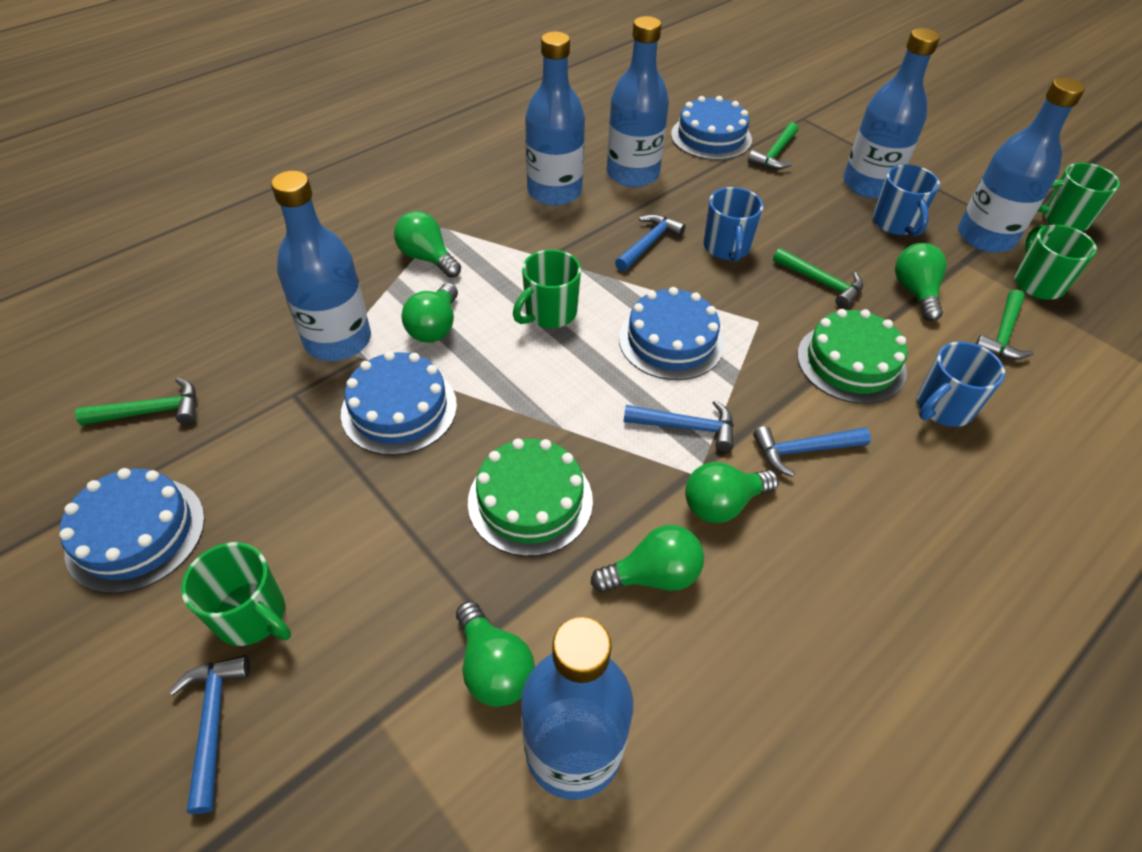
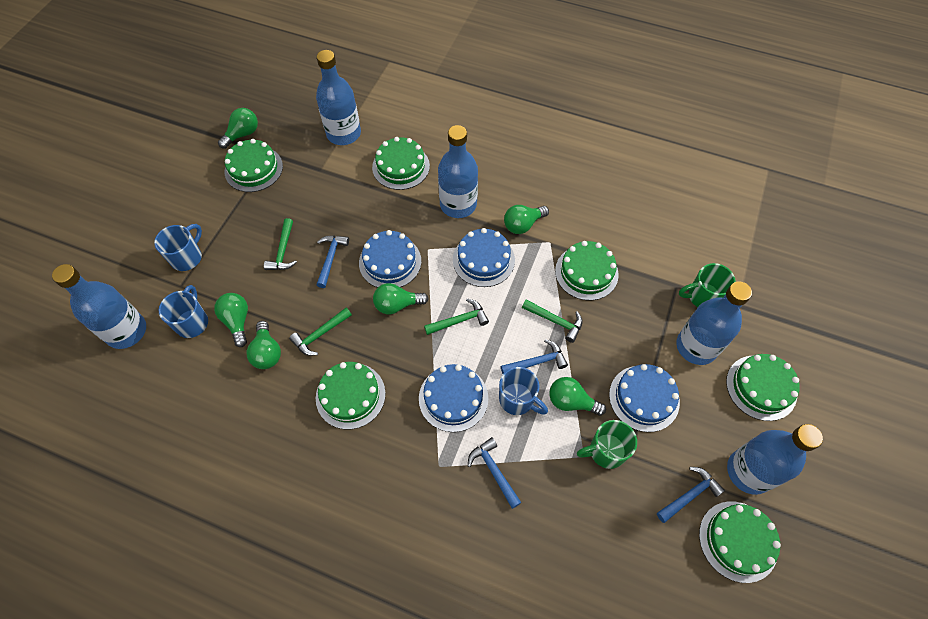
blue bottle: 6 -> 5
green cake: 2 -> 6
green mug: 4 -> 2

